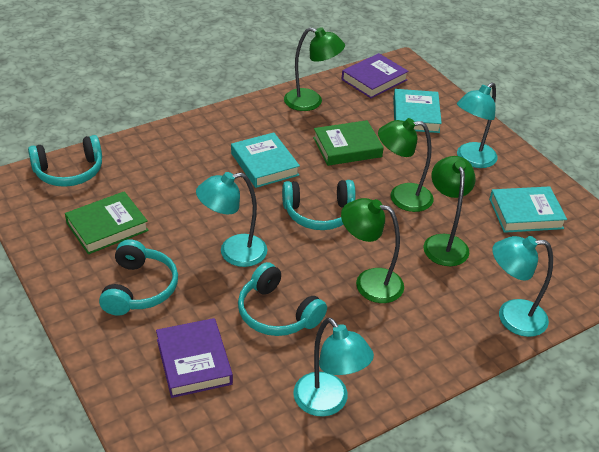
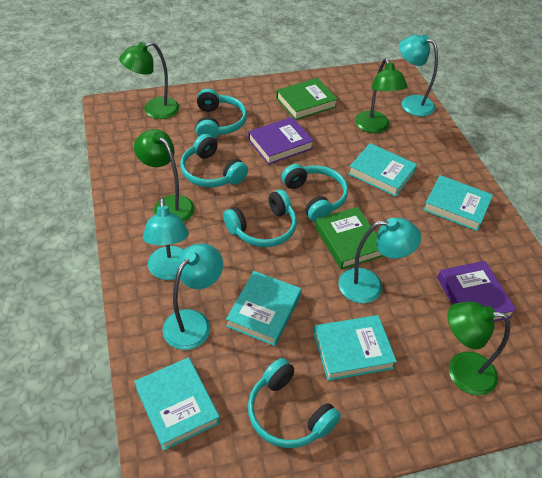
turquoise book: 3 -> 5
turquoise headphones: 4 -> 5

